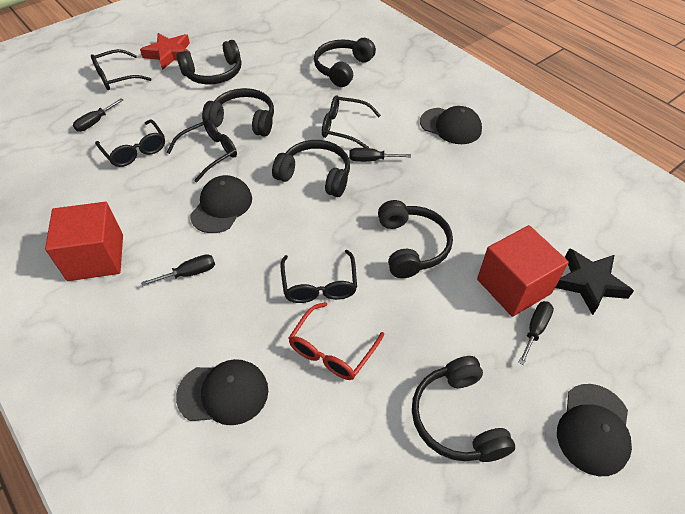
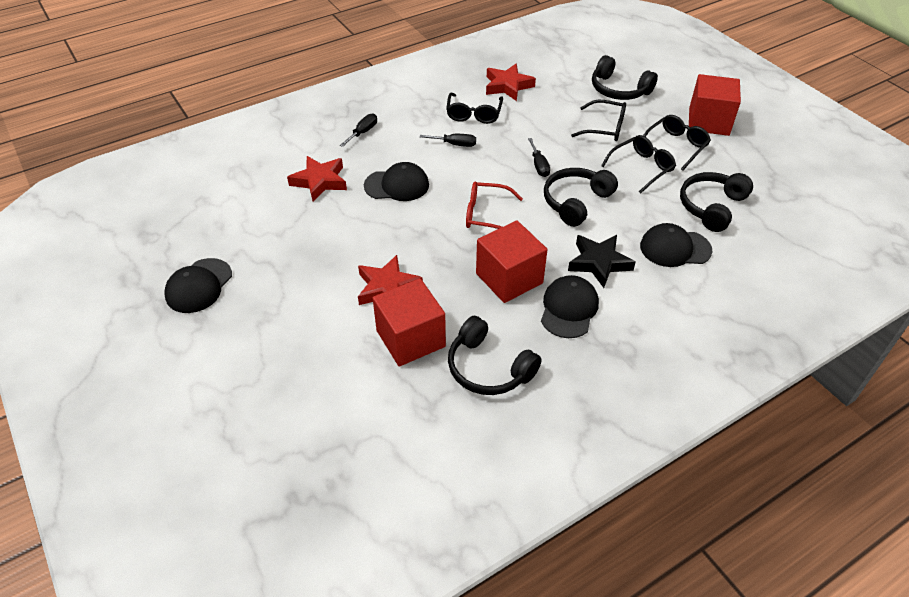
black glasses: 5 -> 4
black headphones: 6 -> 4
black screwdriver: 4 -> 3
red cube: 2 -> 3
red star: 1 -> 3

